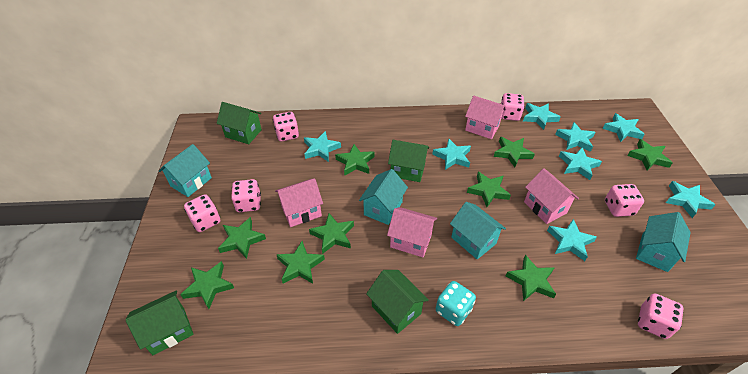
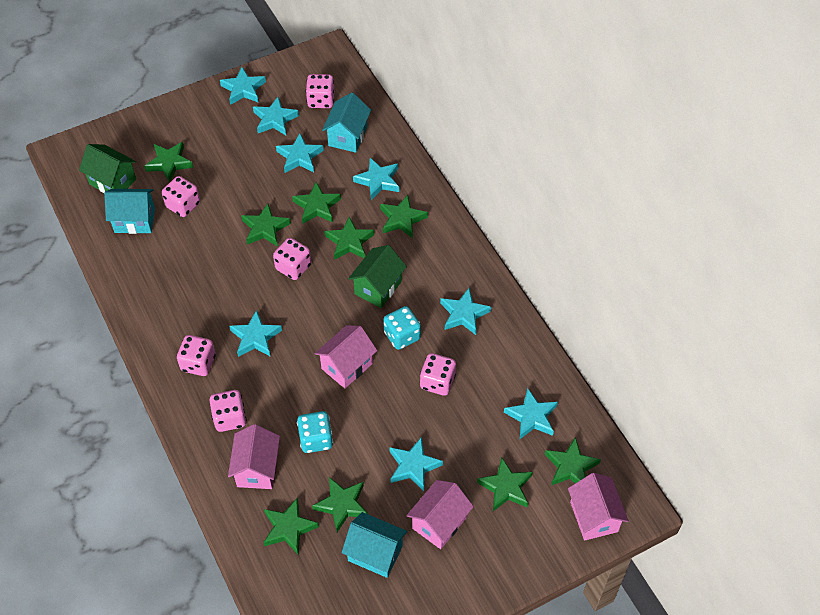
green house: 4 -> 2
turquoise dice: 1 -> 2
turquoise house: 4 -> 3

